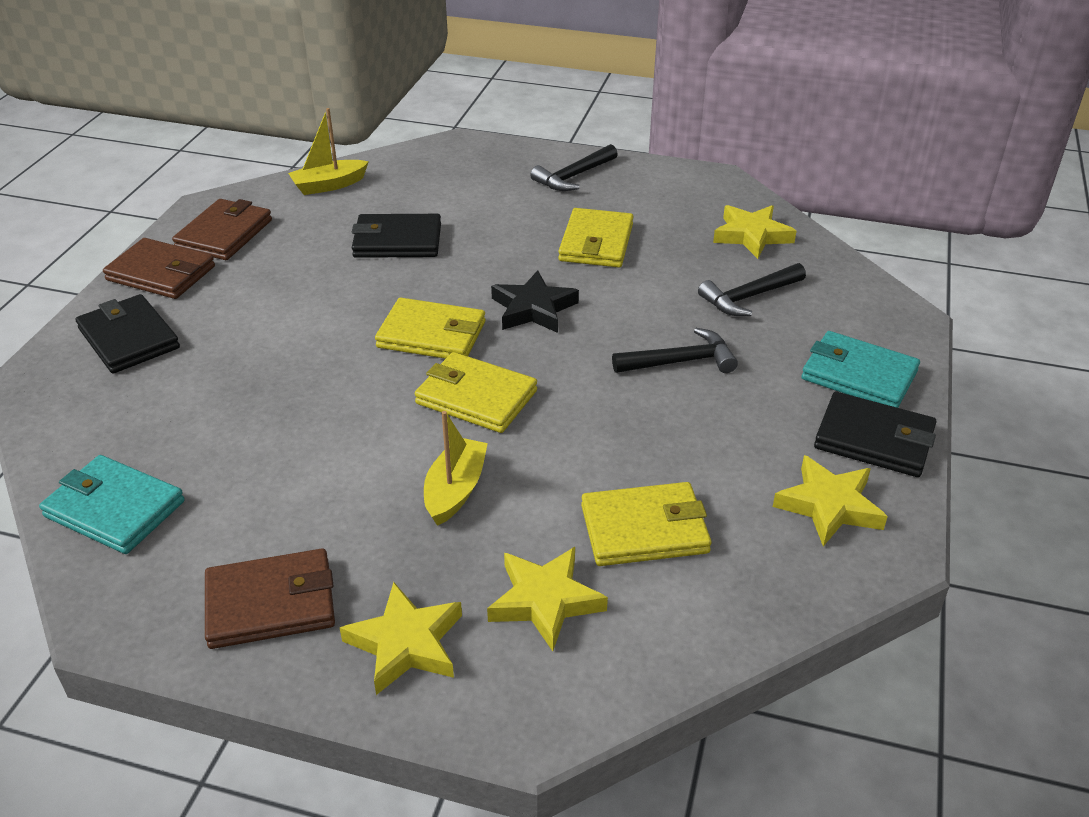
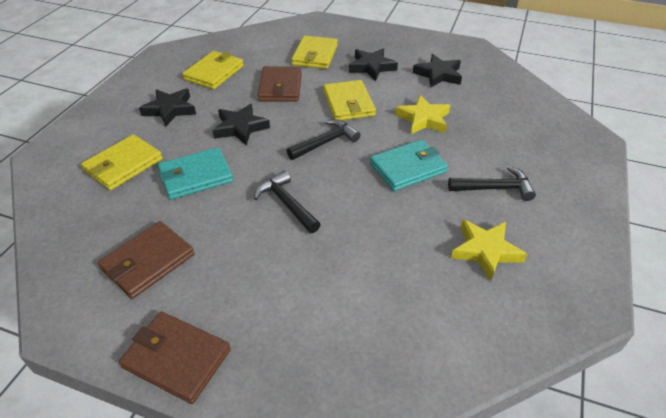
black star: 1 -> 4
black wallet: 3 -> 0
yellow boat: 2 -> 0
yellow star: 4 -> 2

